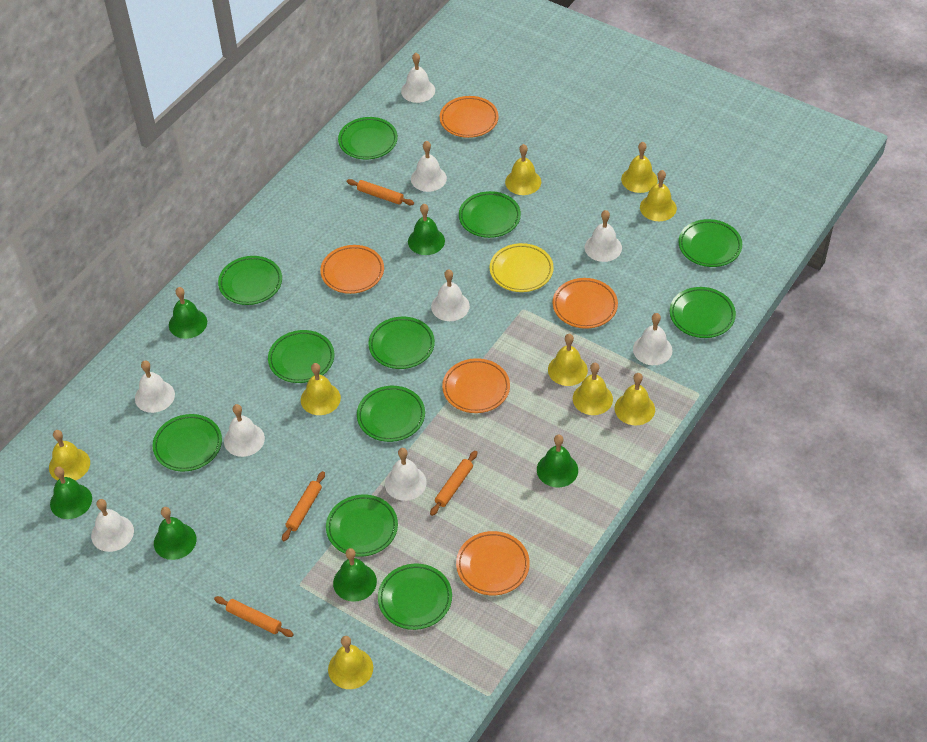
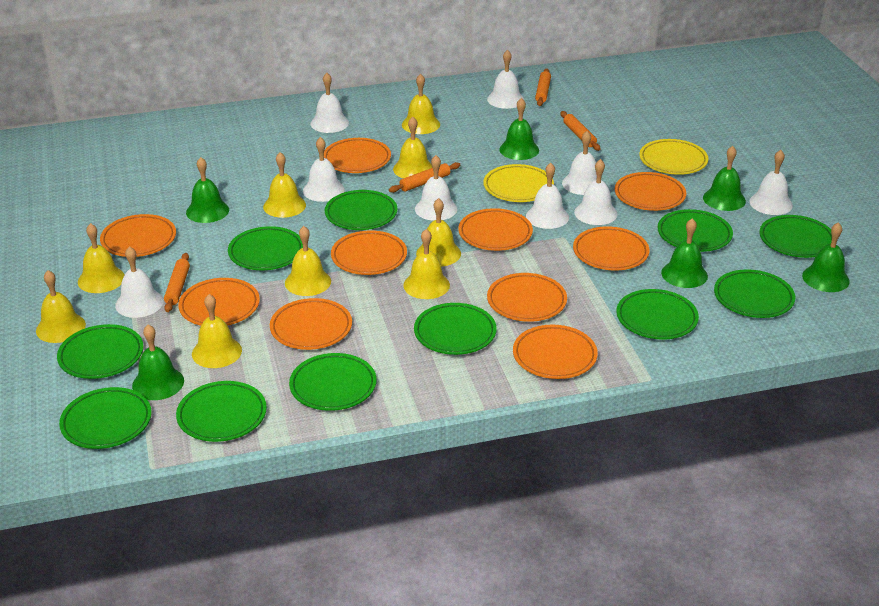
orange plate: 5 -> 10
yellow plate: 1 -> 2

